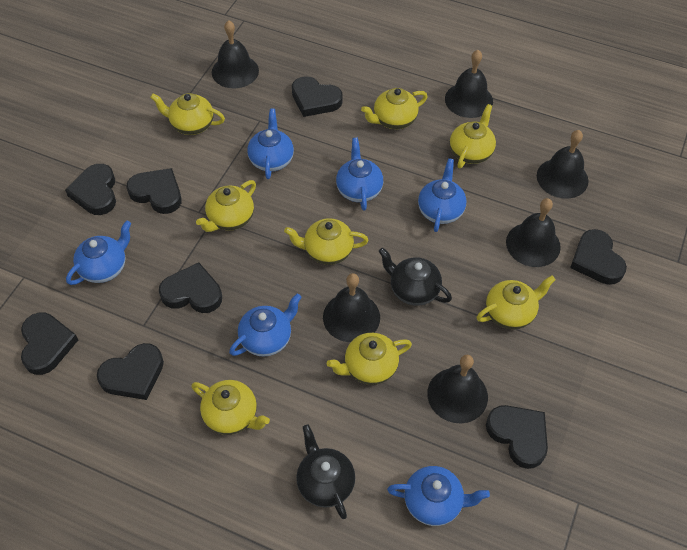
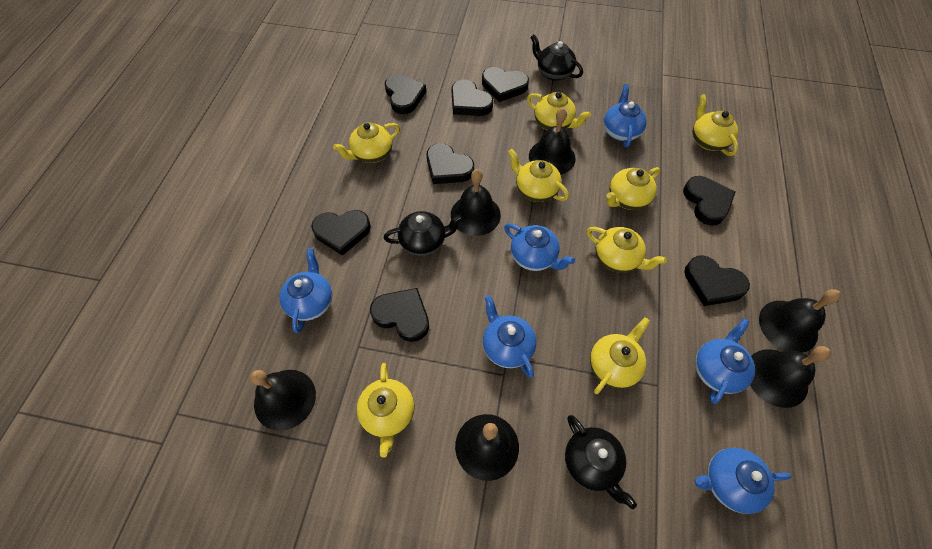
black teapot: 2 -> 3

